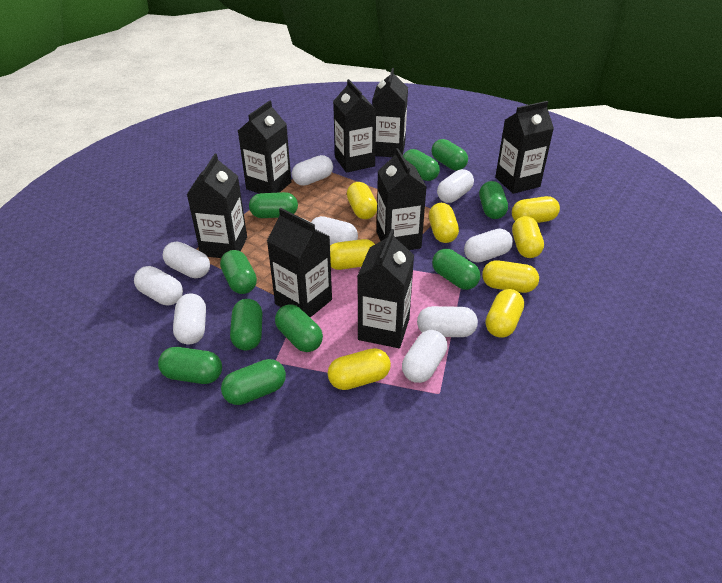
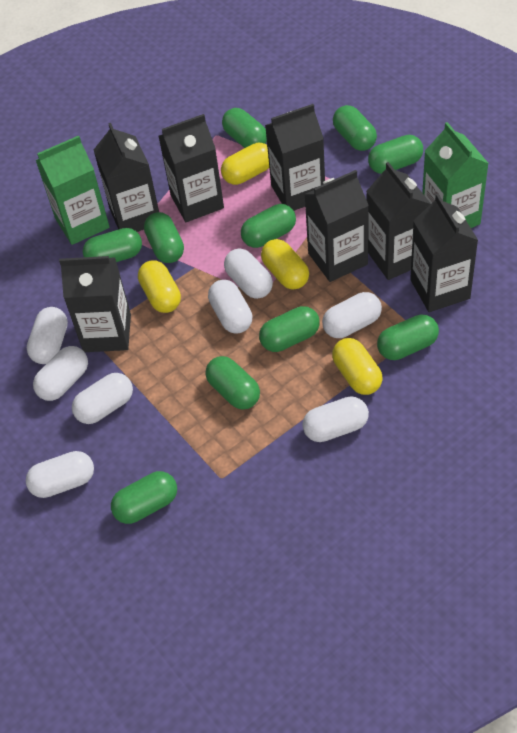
black carton: 8 -> 7
green carton: 0 -> 2
white capsule: 9 -> 8
yellow capsule: 8 -> 4

